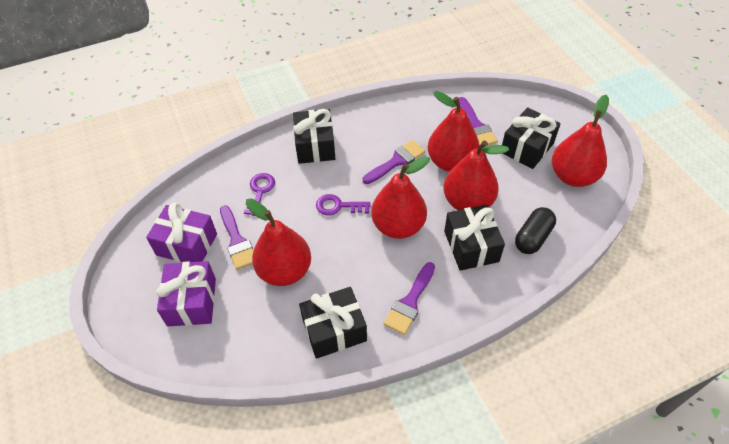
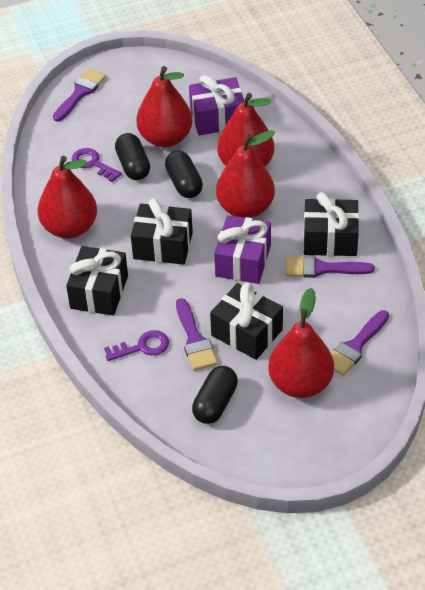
black capsule: 1 -> 3

